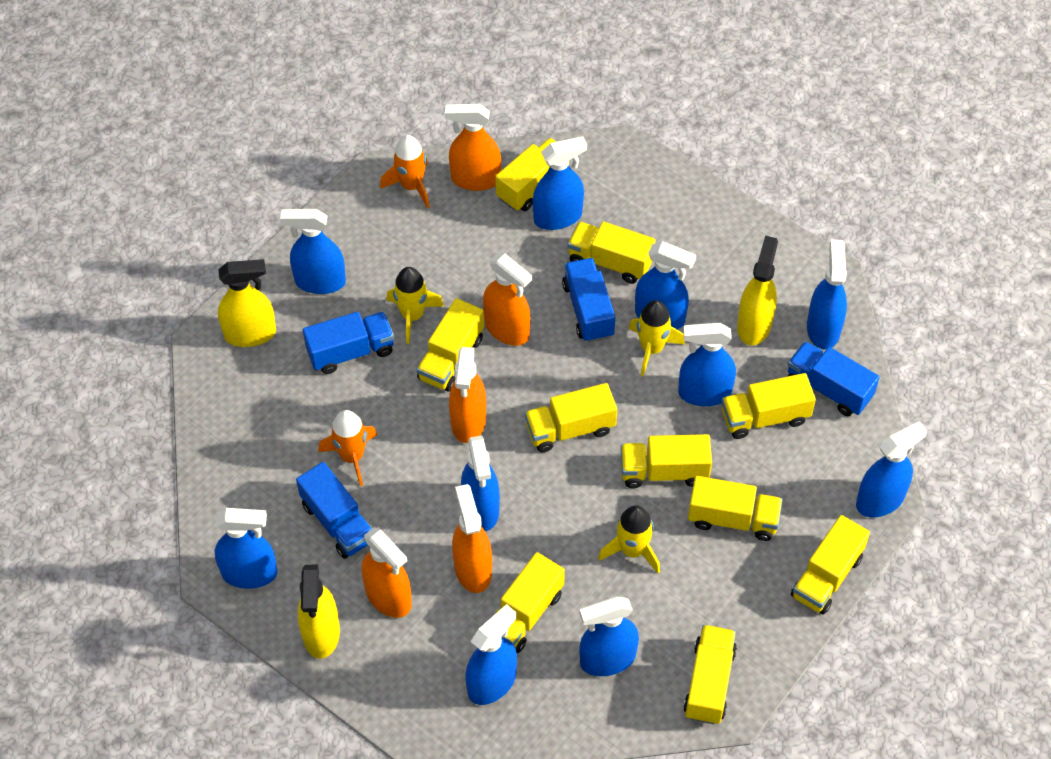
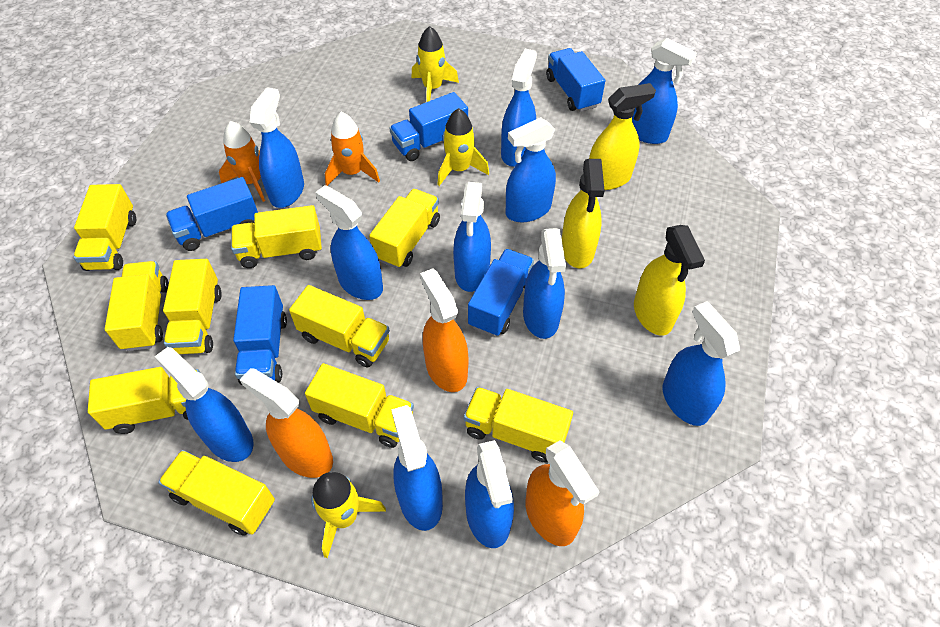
blue spray bottle: 10 -> 11
blue truck: 4 -> 5
orange spray bottle: 5 -> 3

